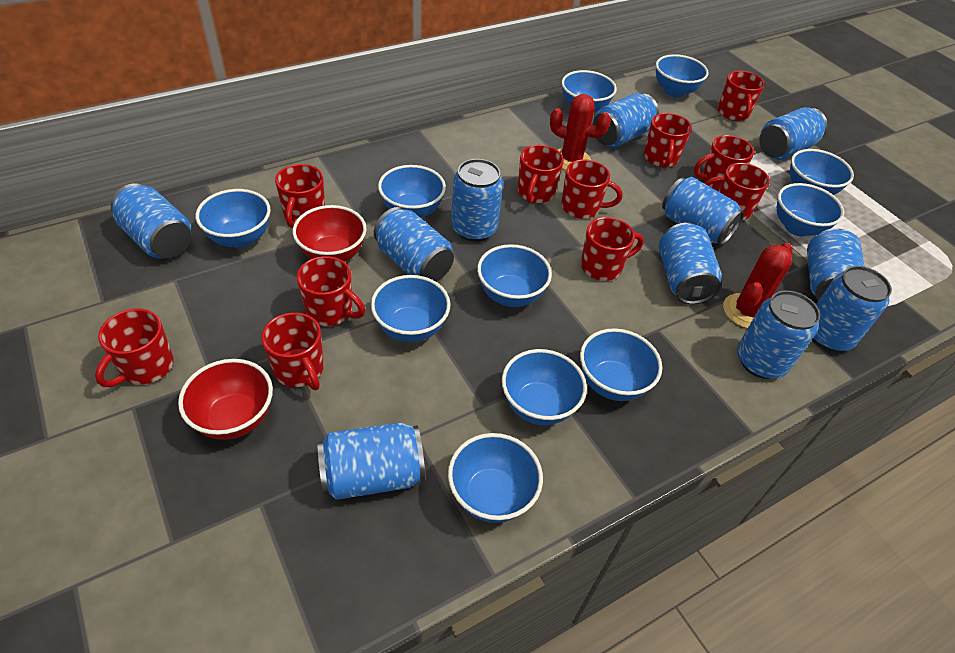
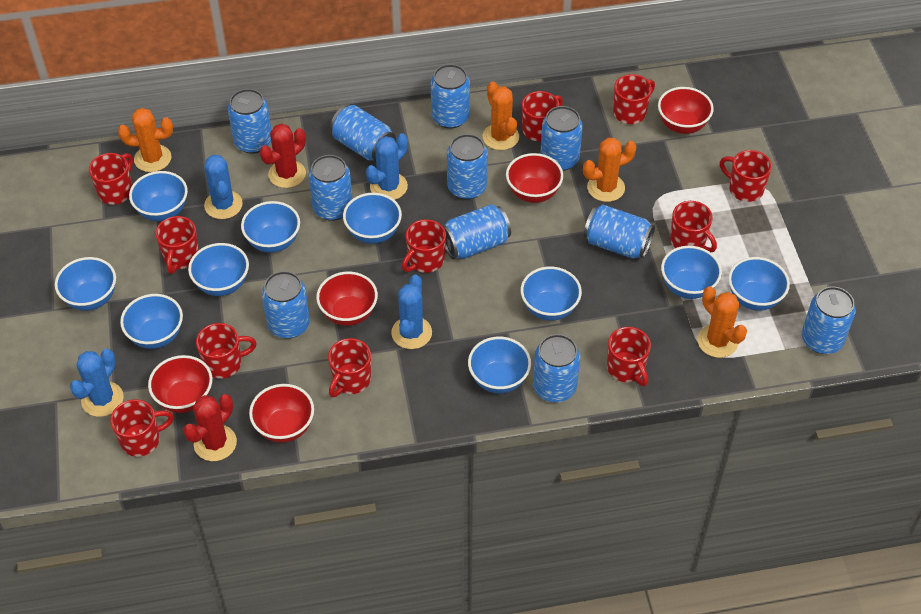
blue bowl: 11 -> 10
blue cactus: 0 -> 4
orange cactus: 0 -> 4
red bowl: 2 -> 5

